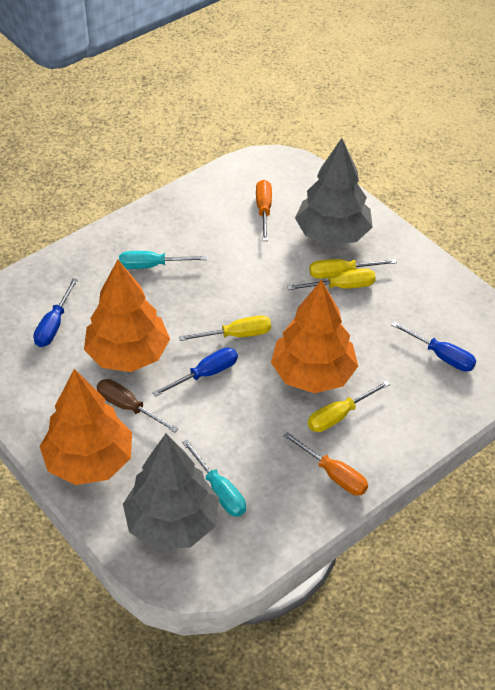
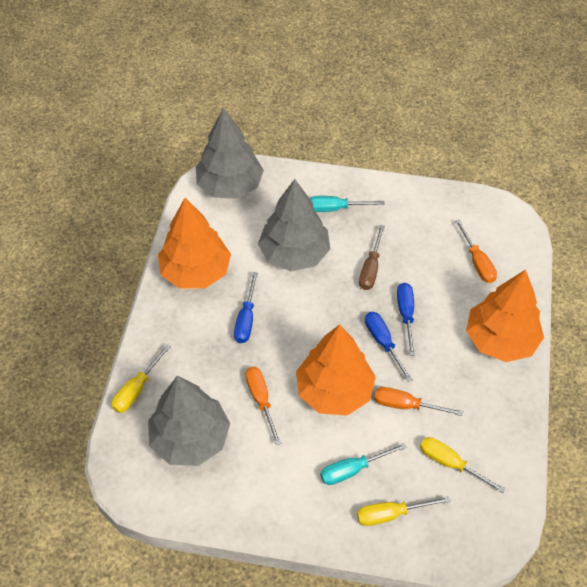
grey tree: 2 -> 3
orange screwdriver: 2 -> 3
yellow screwdriver: 4 -> 3

